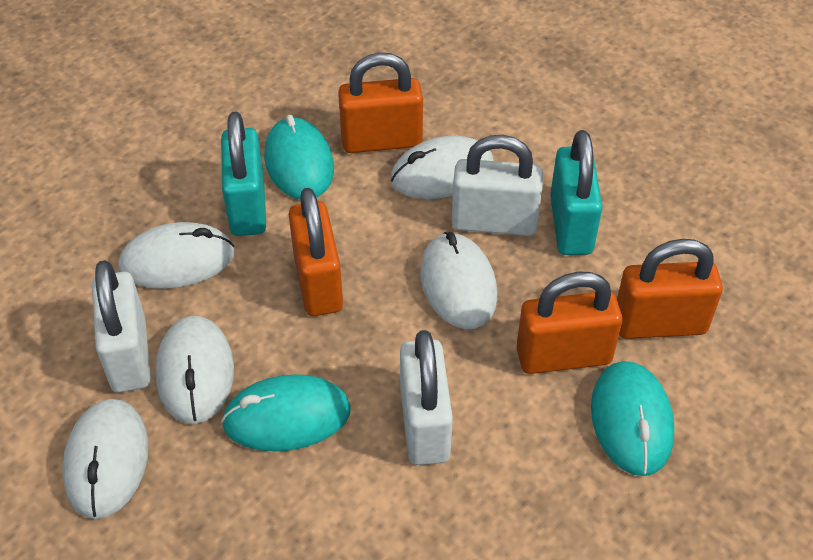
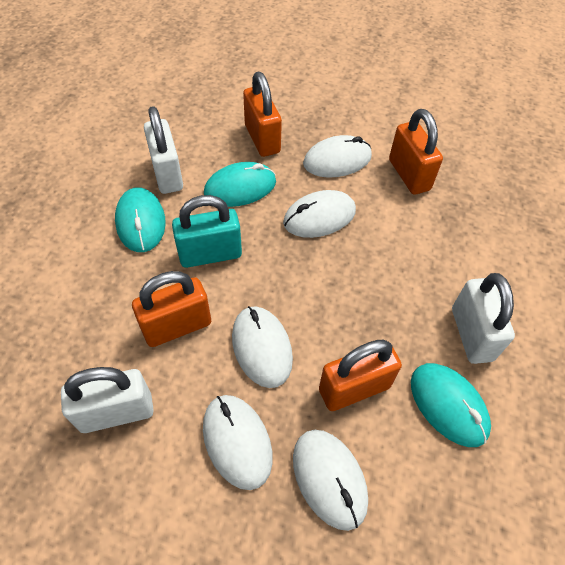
turquoise padlock: 2 -> 1

